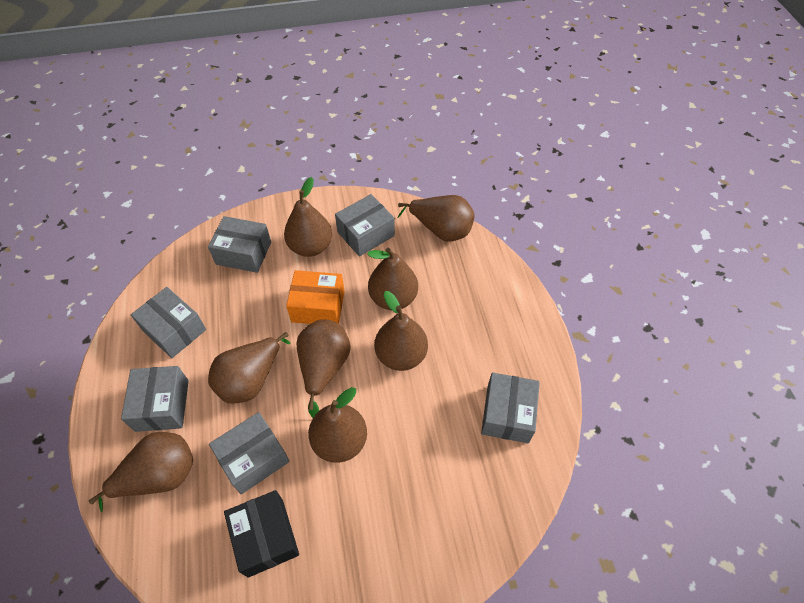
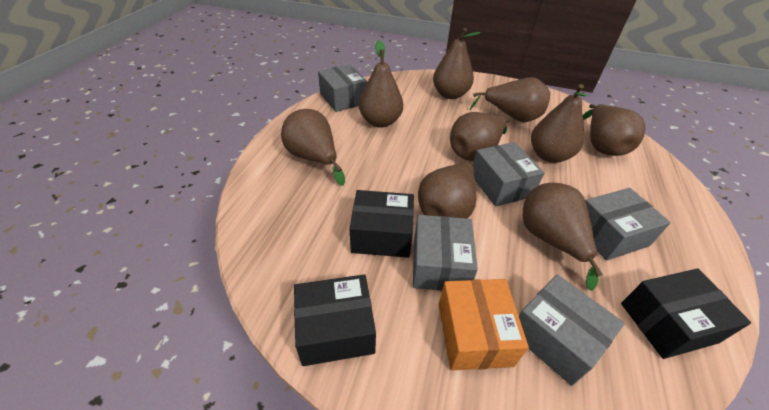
black box: 1 -> 3
brown pear: 8 -> 9
grey box: 6 -> 5

